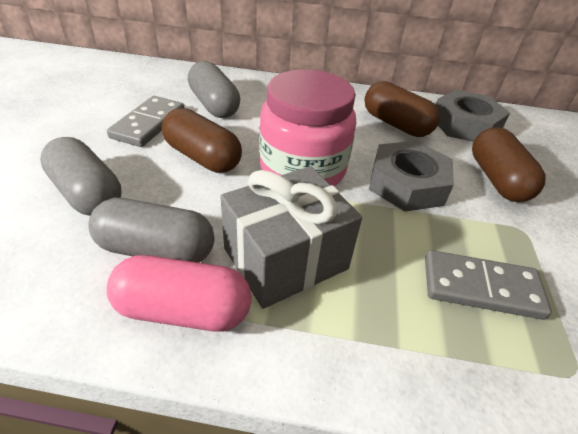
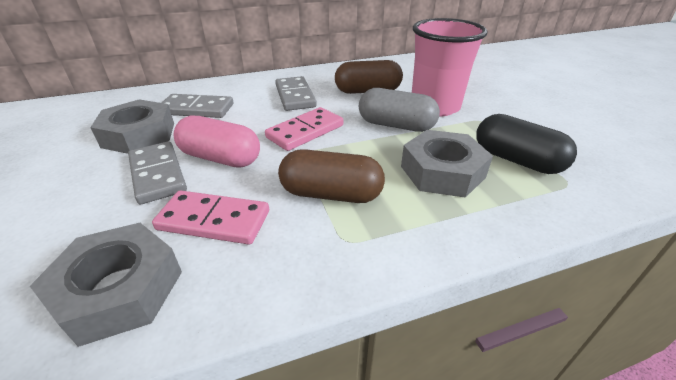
black capsule: 0 -> 1
brown capsule: 3 -> 2
grey capsule: 3 -> 1
grey domino: 2 -> 3
grey gift: 1 -> 0
grey nut: 2 -> 3
pink cup: 0 -> 1
pink domino: 0 -> 2
pink jar: 1 -> 0

